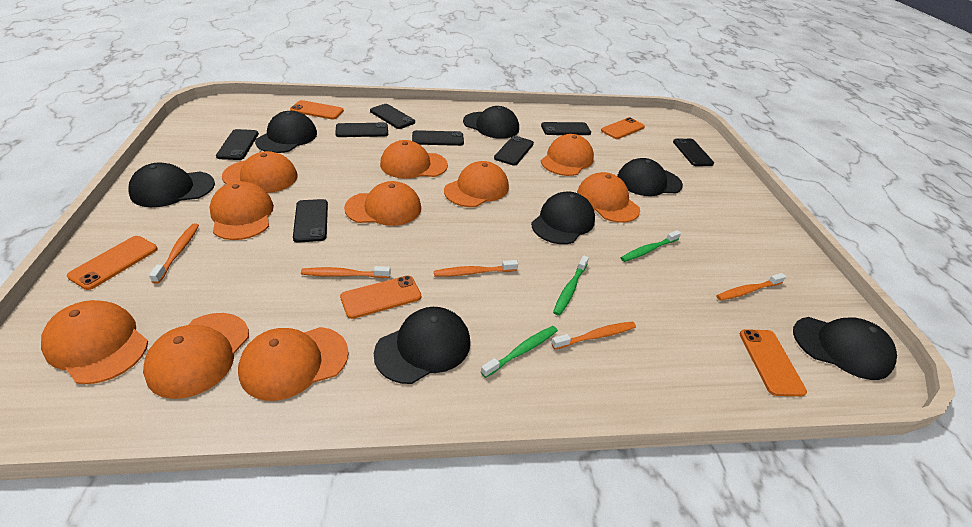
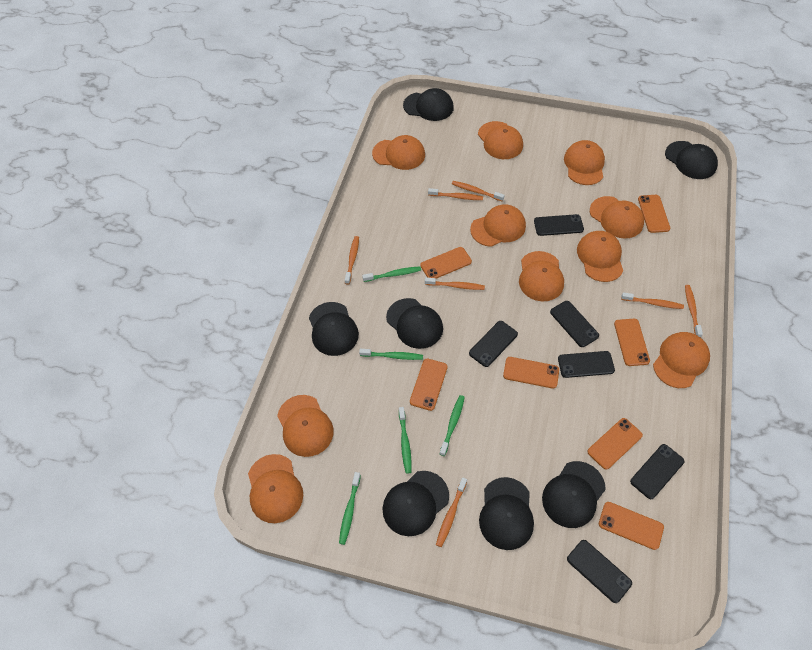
black phone: 8 -> 6
green toothbrush: 3 -> 5
orange phone: 5 -> 7
orange toothbrush: 5 -> 7

